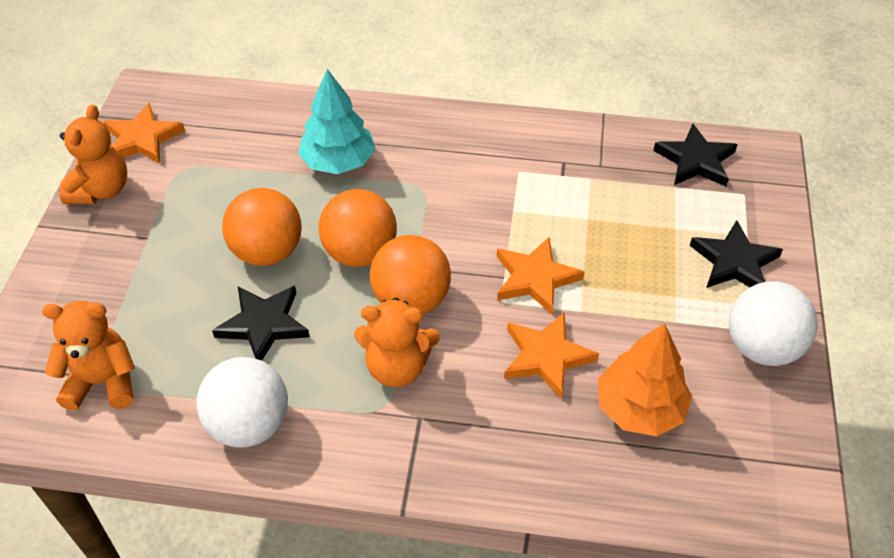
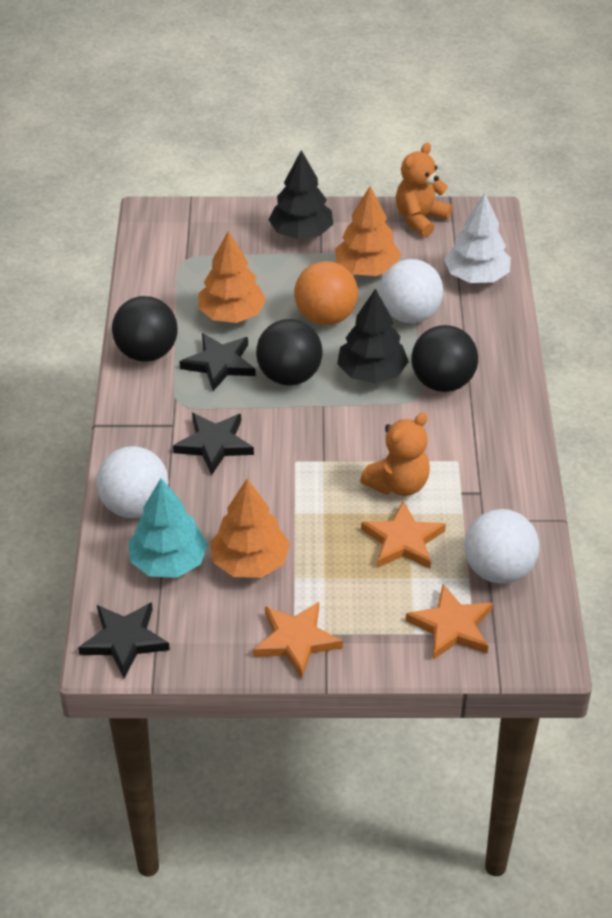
black ball: 0 -> 3
black tree: 0 -> 2
orange ball: 3 -> 1
orange teddy bear: 3 -> 2
orange tree: 1 -> 3
white ball: 2 -> 3
white tree: 0 -> 1

